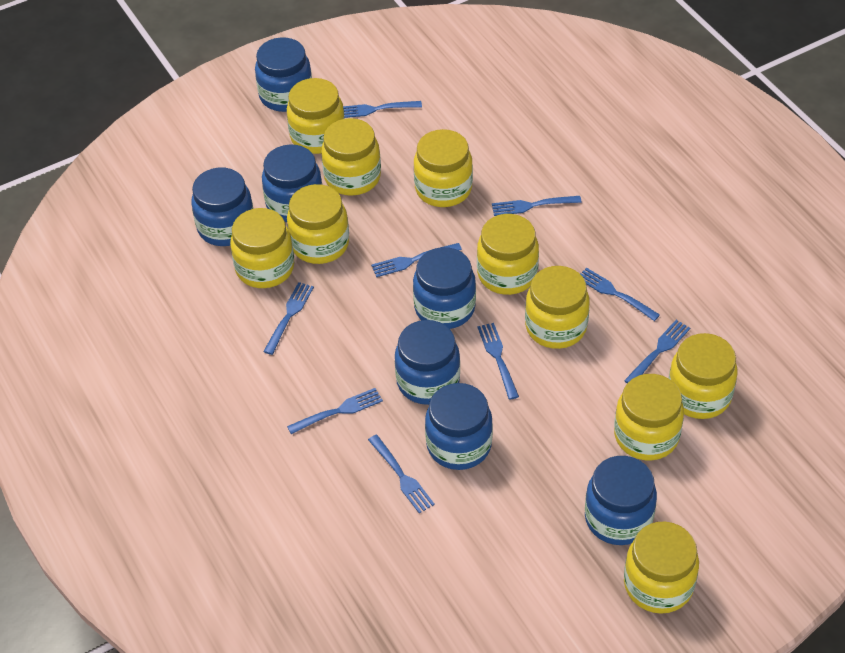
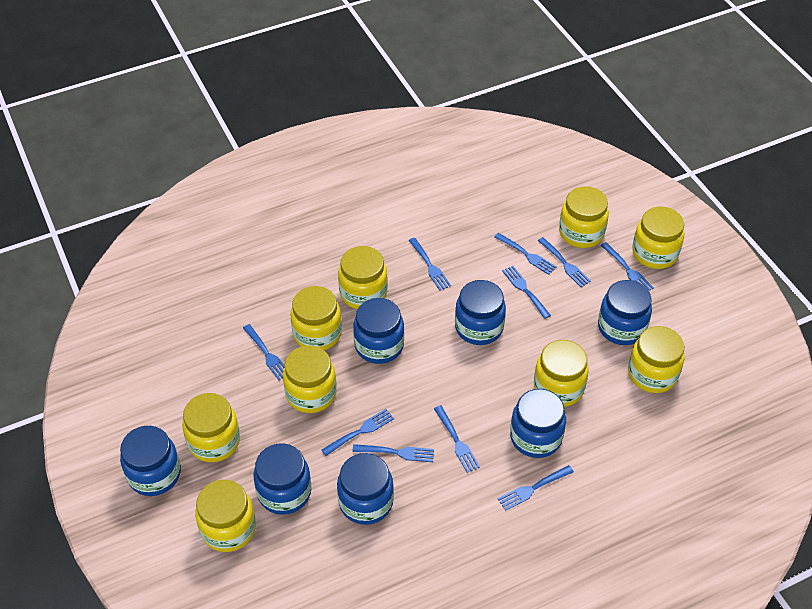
blue fork: 9 -> 10
yellow jar: 10 -> 9

